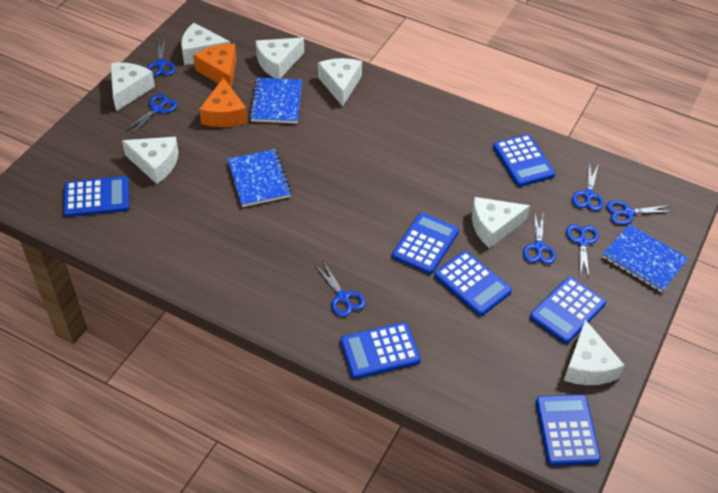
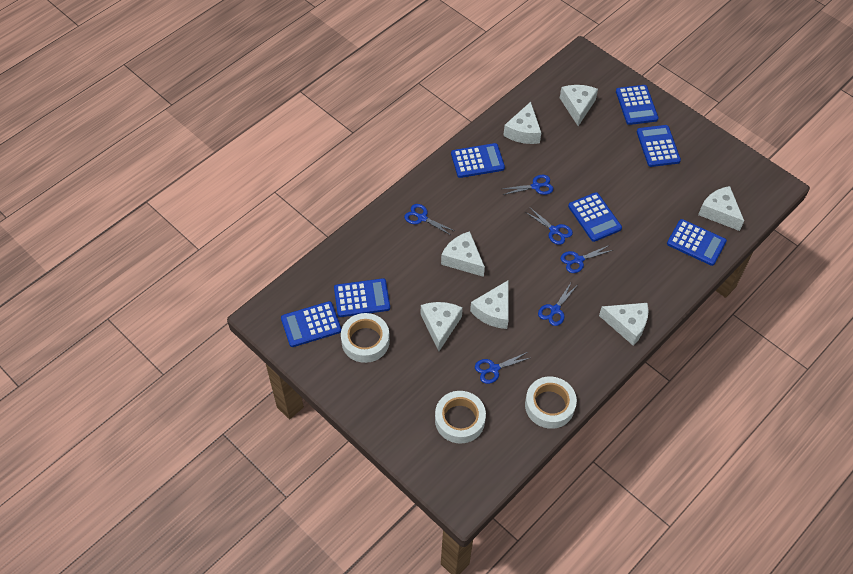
blue notebook: 3 -> 0
blue scissors: 7 -> 6
orange cheese: 2 -> 0
white tape: 0 -> 3

